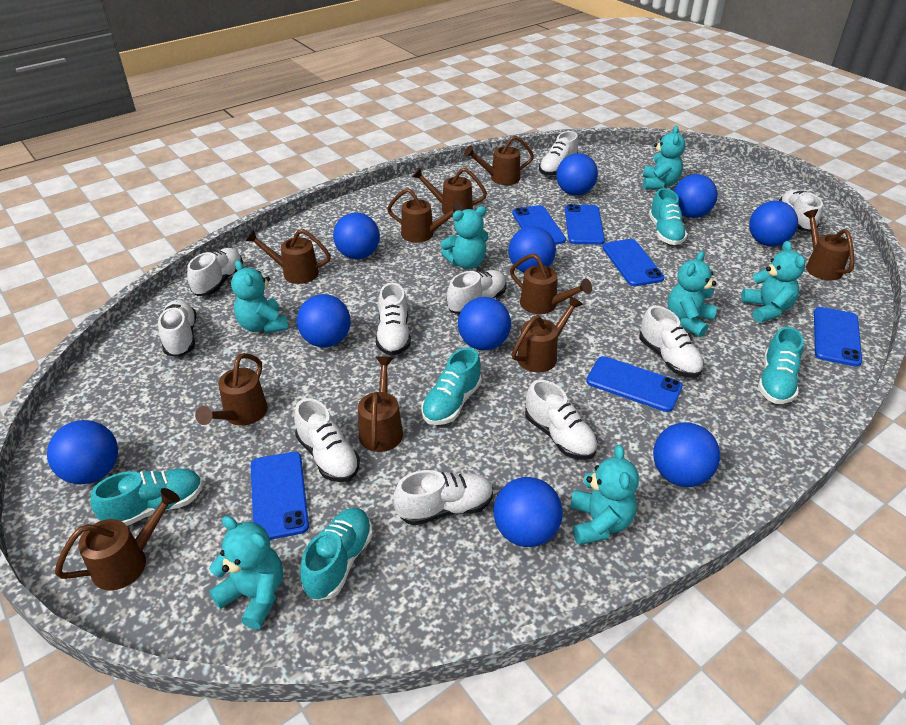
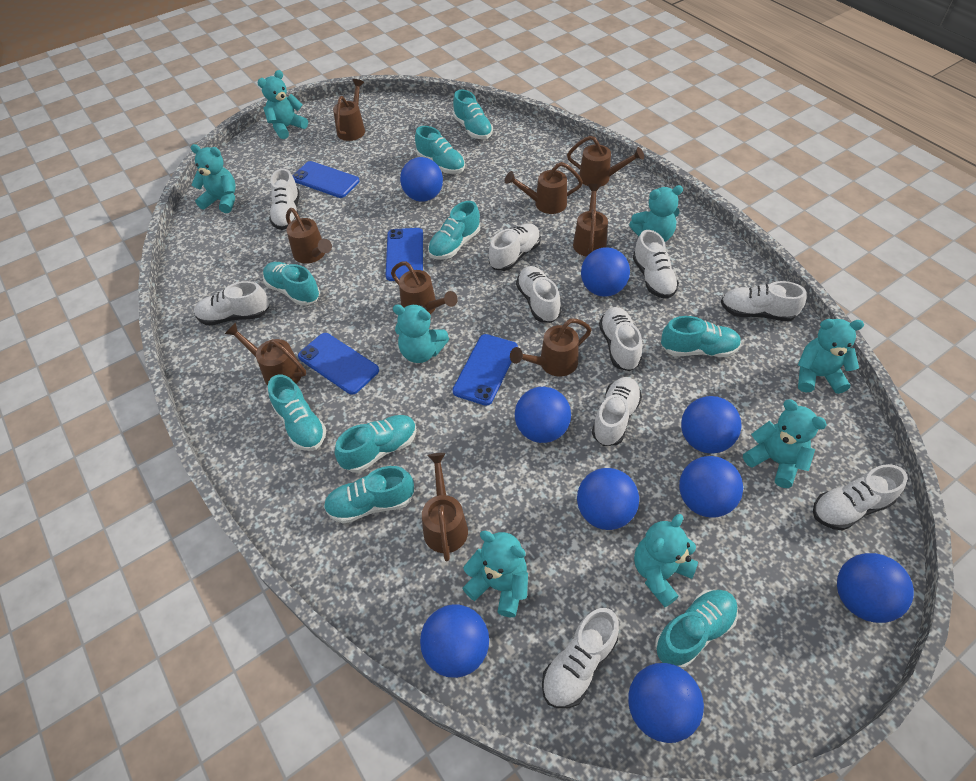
blue ball: 10 -> 9
blue phone: 6 -> 4
brown watering can: 10 -> 9
turquoise shoe: 5 -> 9
turquoise teddy bear: 7 -> 8

